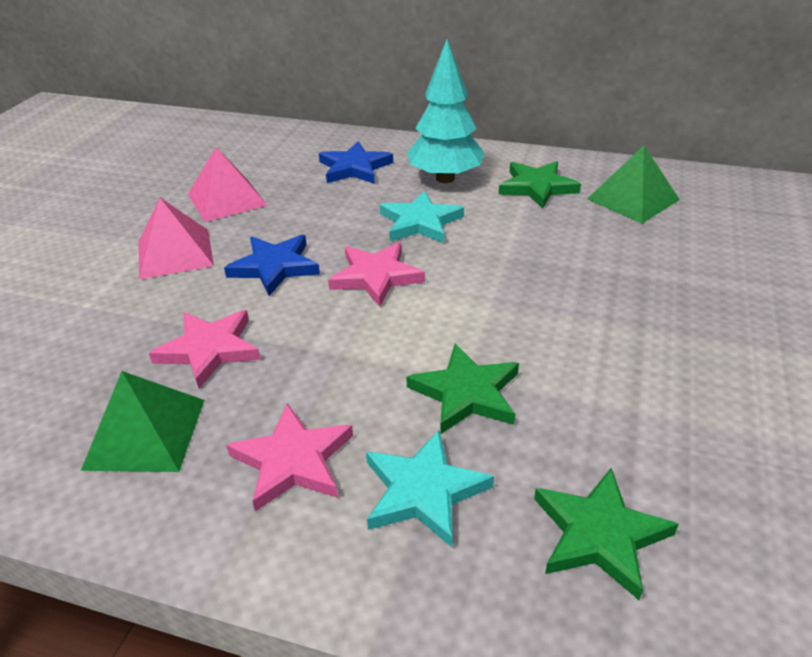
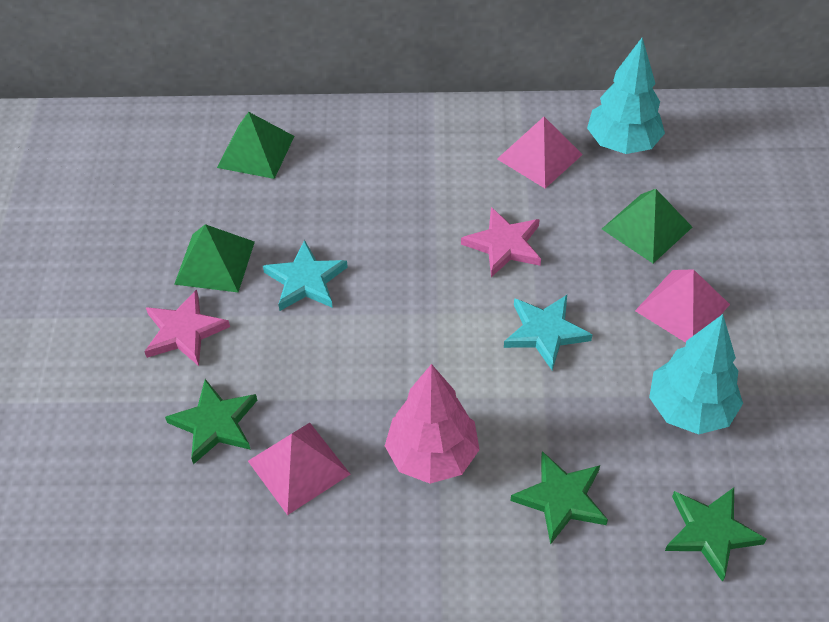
blue star: 2 -> 0
green pyramid: 2 -> 3
pink pyramid: 2 -> 3
pink star: 3 -> 2
pink tree: 0 -> 1
turquoise tree: 1 -> 2

